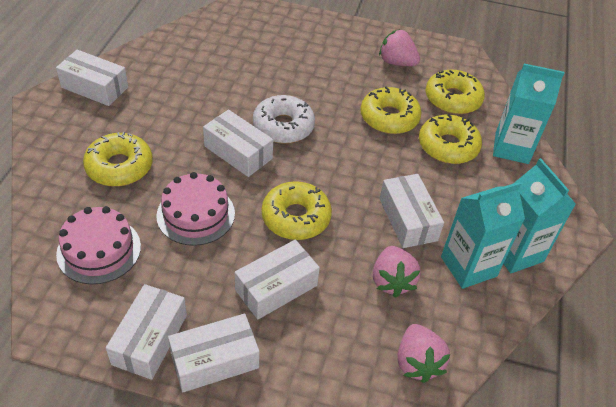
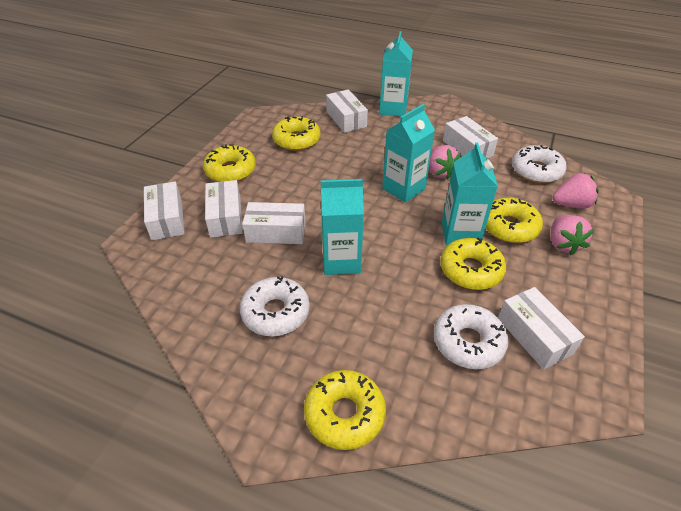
pink cake: 2 -> 0
turquoise carton: 3 -> 4
white donut: 1 -> 3

